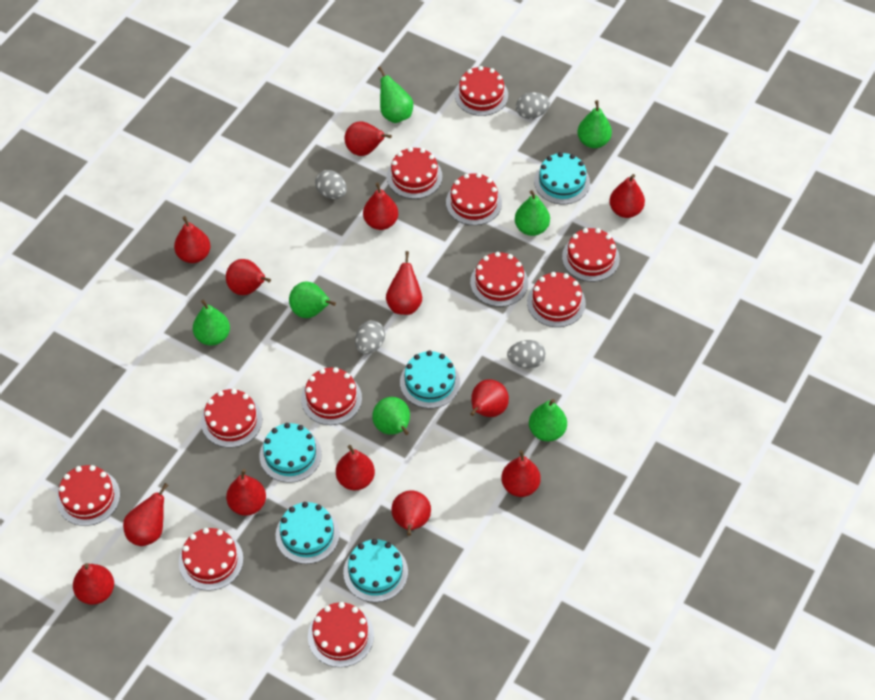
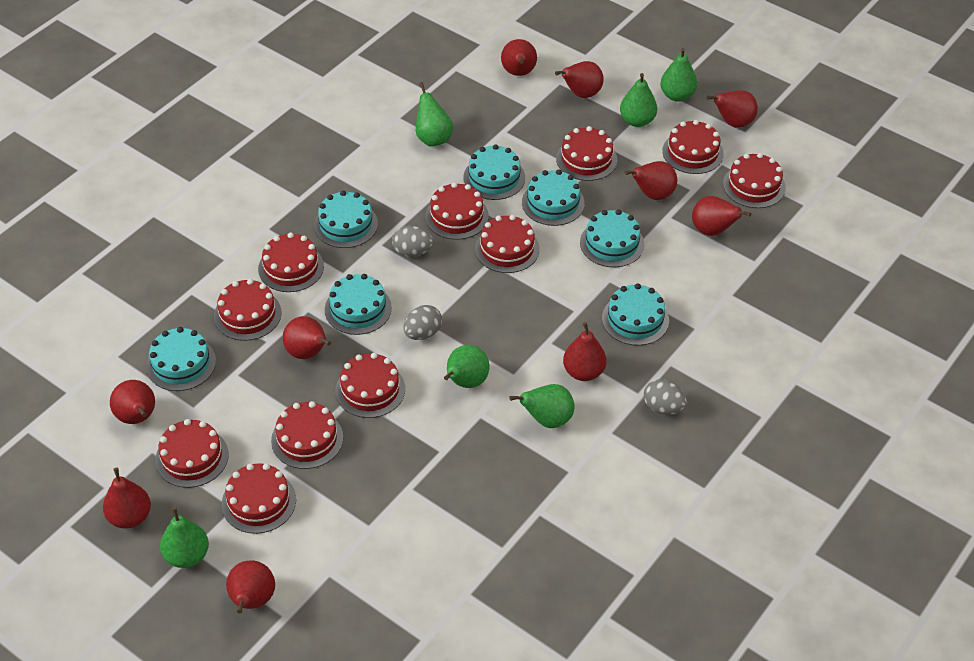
green pear: 7 -> 6
grey egg: 4 -> 3
red pear: 13 -> 10
turquoise cake: 5 -> 7

